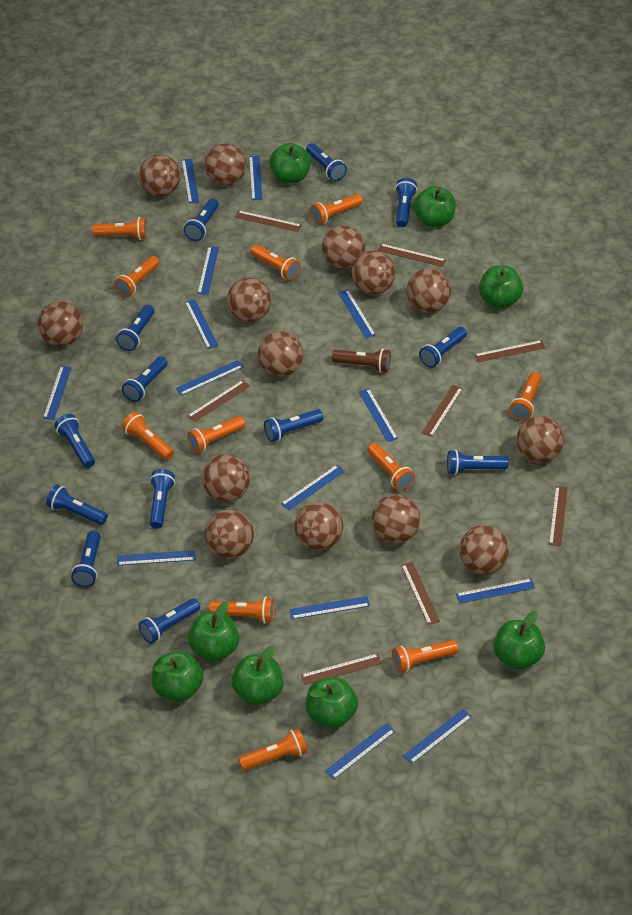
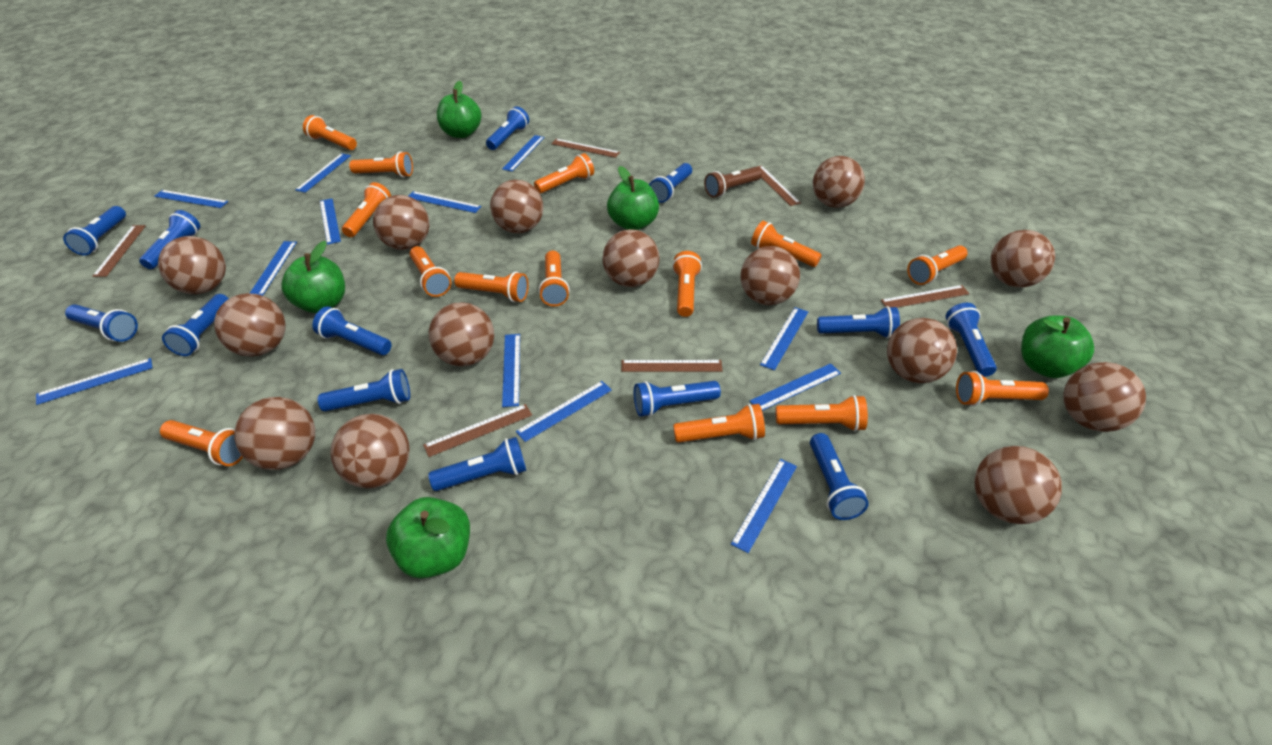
blue ruler: 14 -> 12
brown ruler: 8 -> 6
green apple: 8 -> 5
orange flashlight: 11 -> 14

